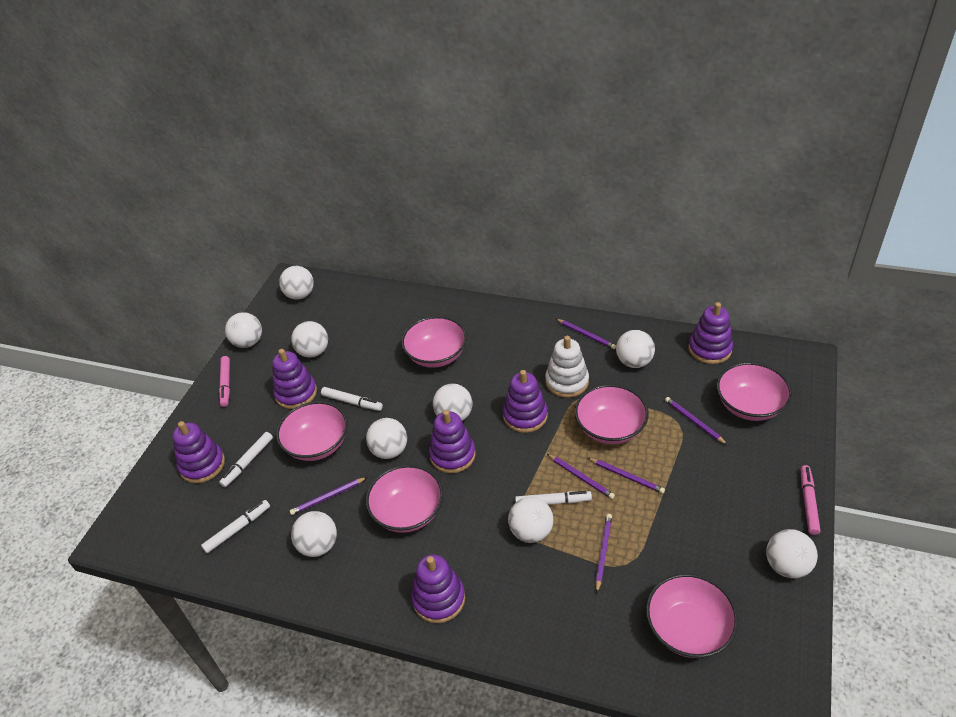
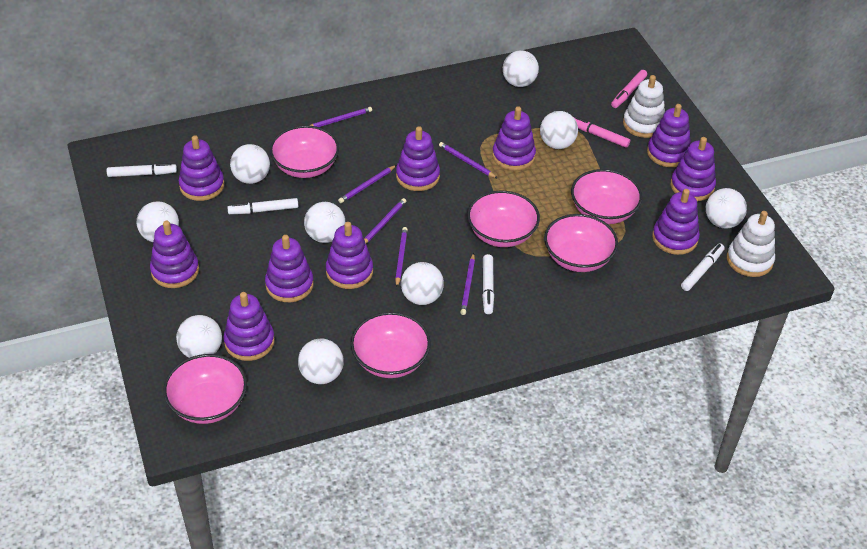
purple stacking toy: 6 -> 10
white stacking toy: 1 -> 2

